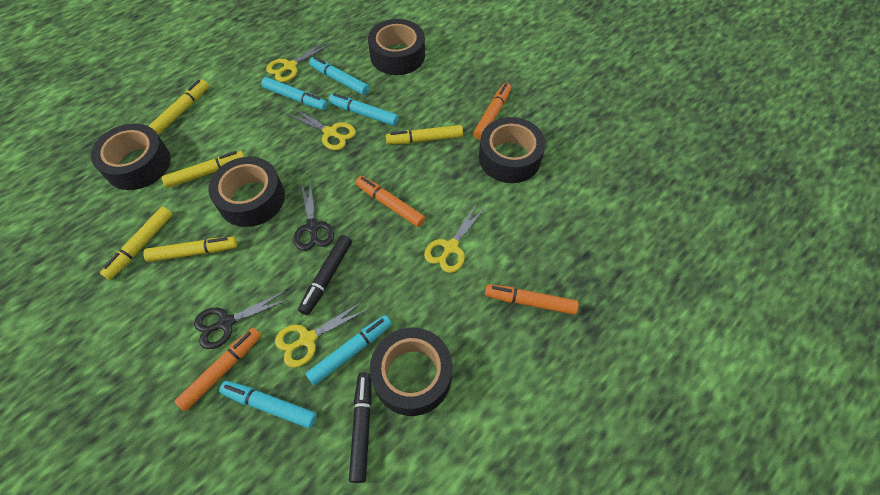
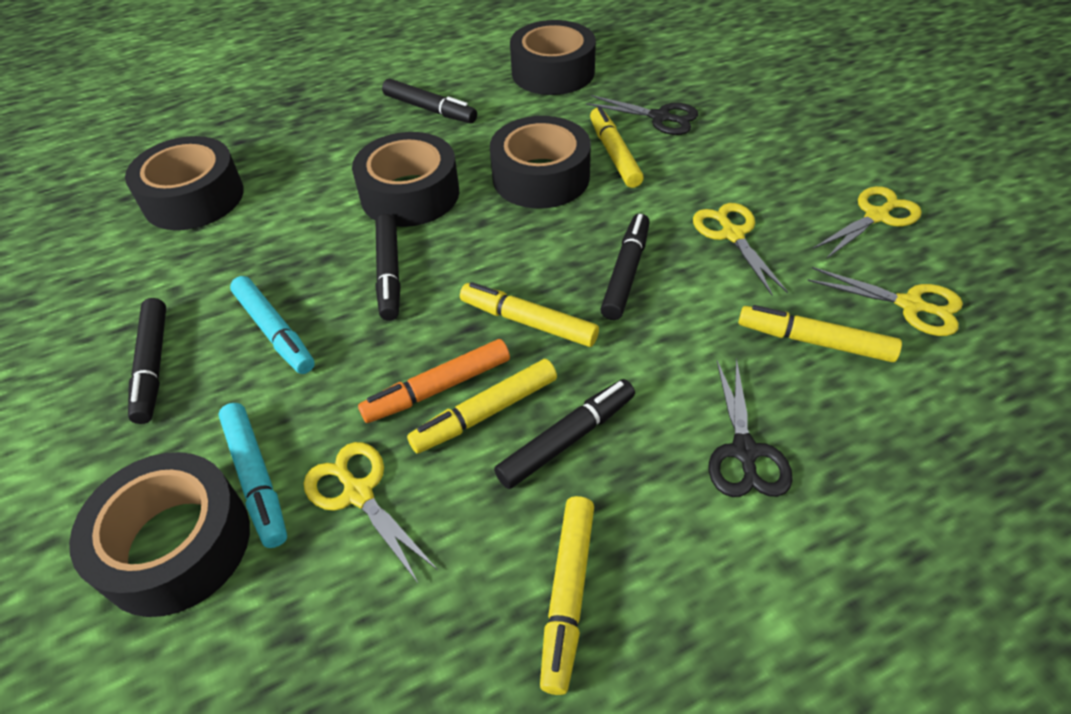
black marker: 2 -> 5
orange marker: 4 -> 1
turquoise marker: 5 -> 2

